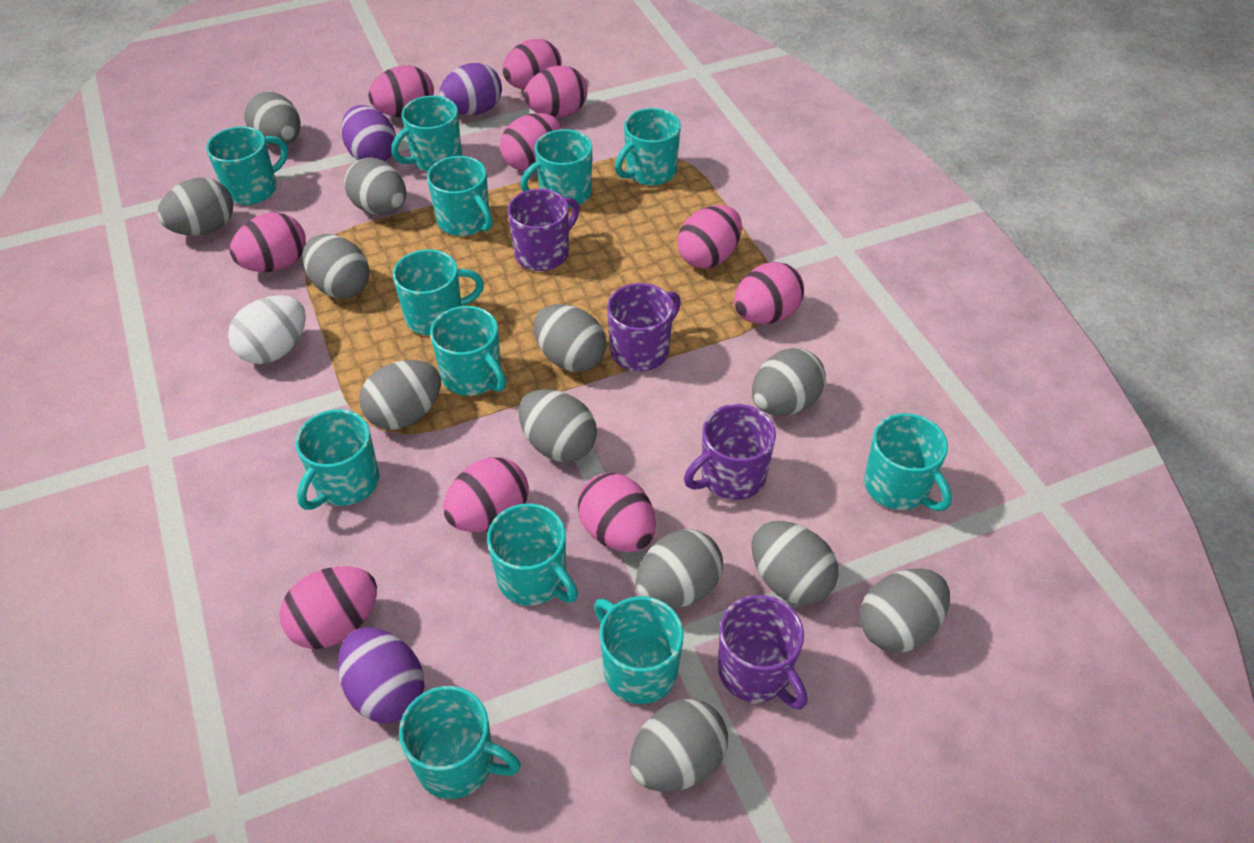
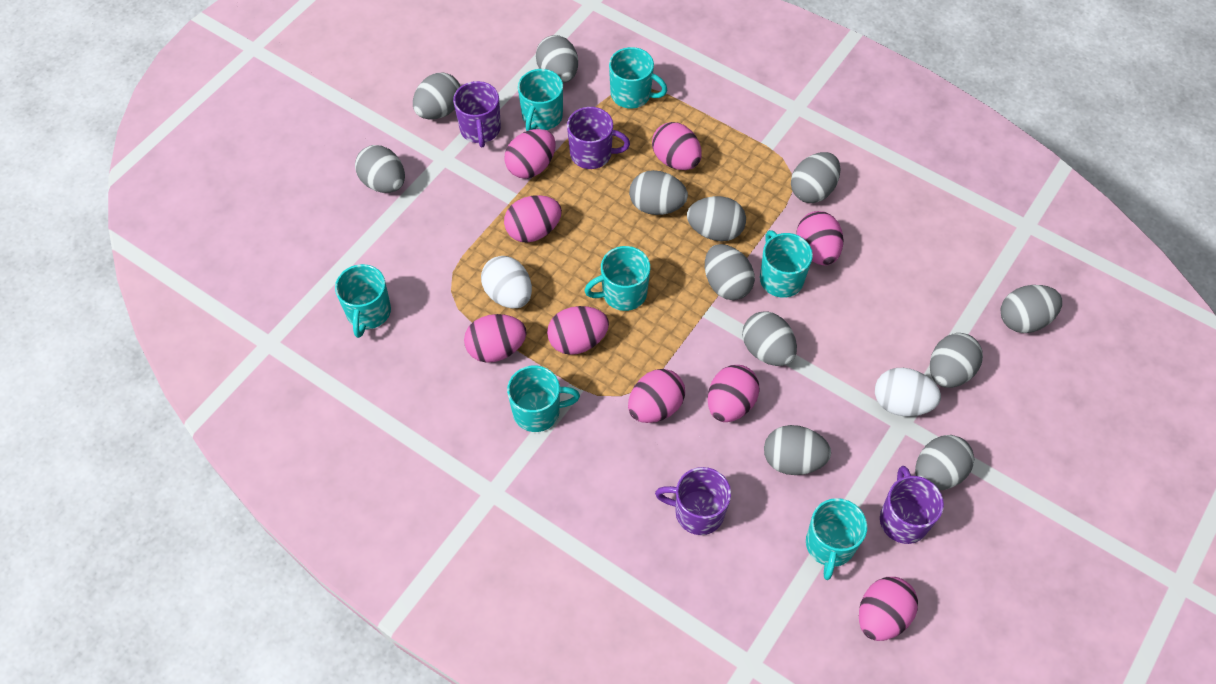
pink egg: 10 -> 9
purple egg: 3 -> 0
turquoise mug: 12 -> 7
white egg: 1 -> 2

